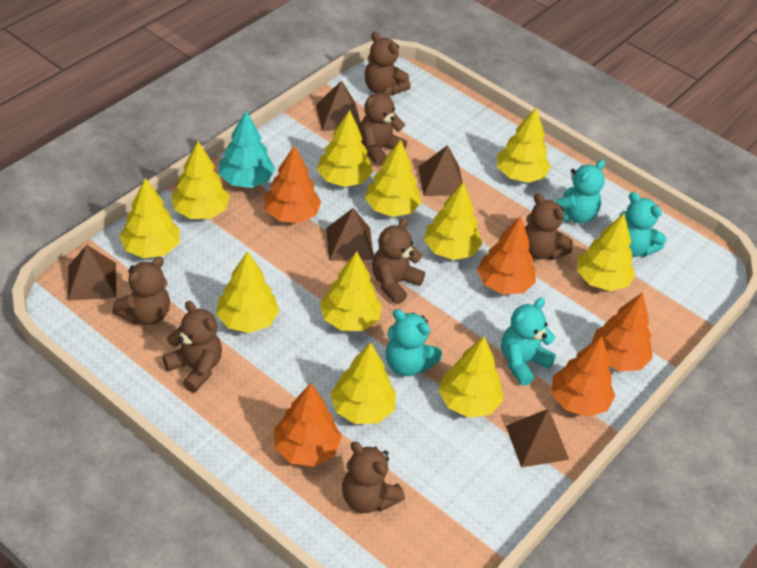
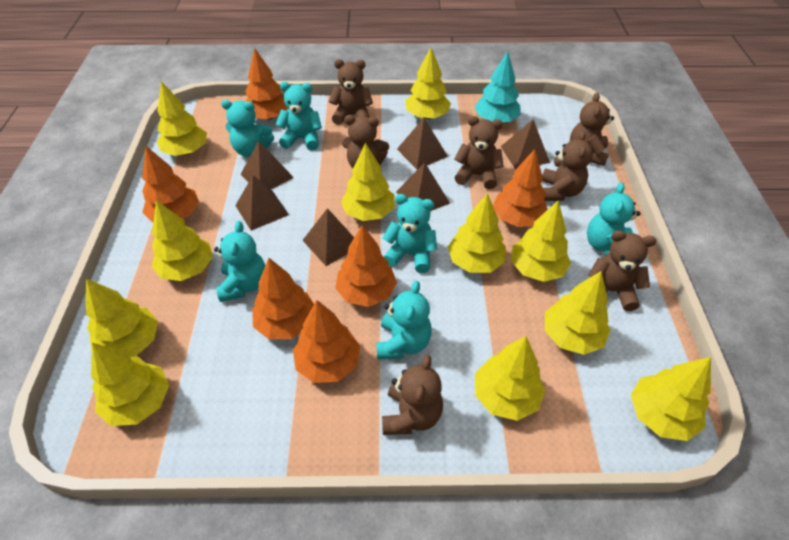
brown pyramid: 5 -> 6
orange tree: 5 -> 6
turquoise teddy bear: 4 -> 6

